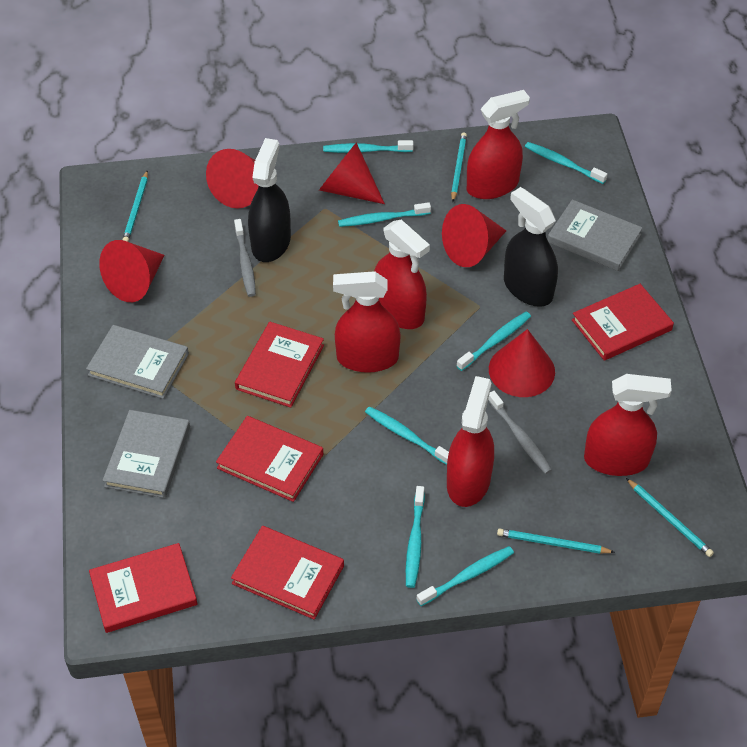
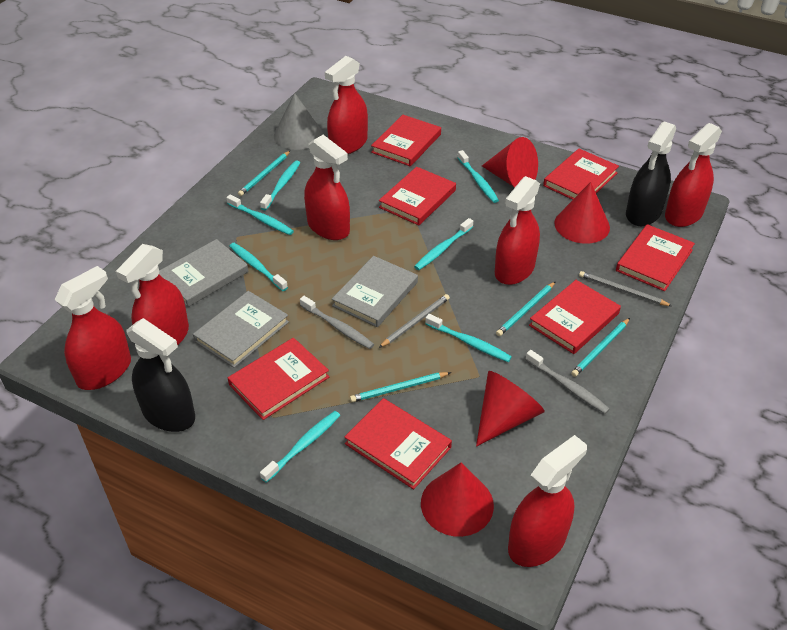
grey cone: 0 -> 1
grey pencil: 0 -> 2
red book: 5 -> 7
red cone: 5 -> 4
red spray bottle: 5 -> 7

